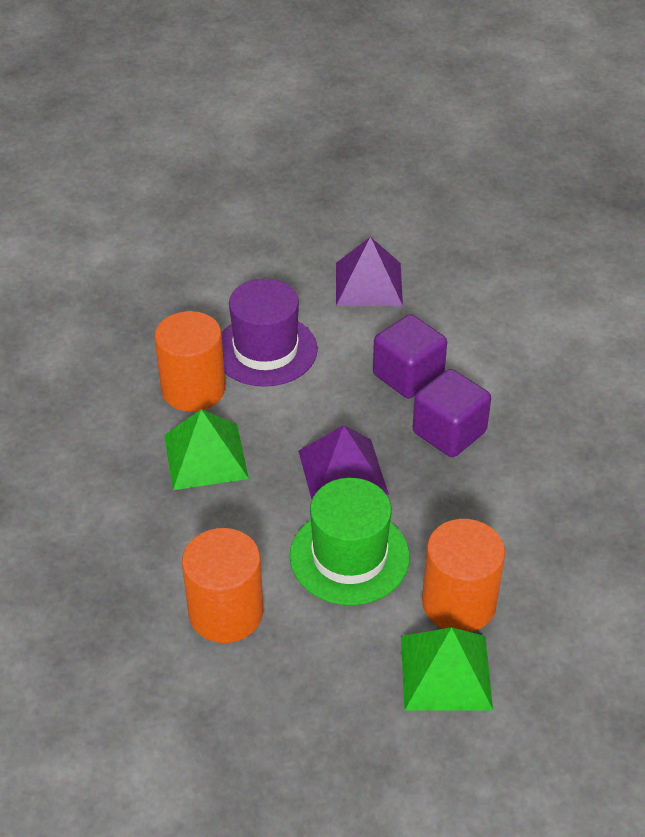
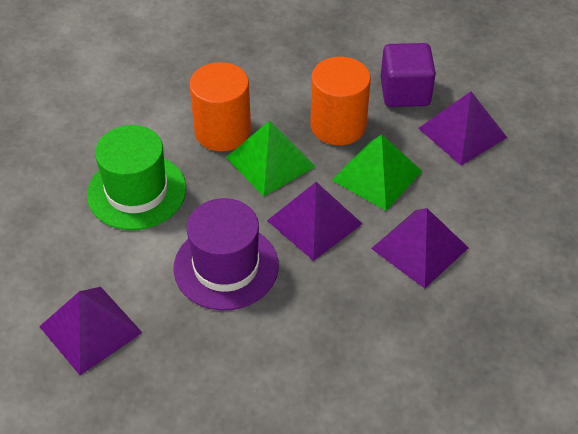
orange cylinder: 3 -> 2
purple cube: 2 -> 1
purple pyramid: 2 -> 4

